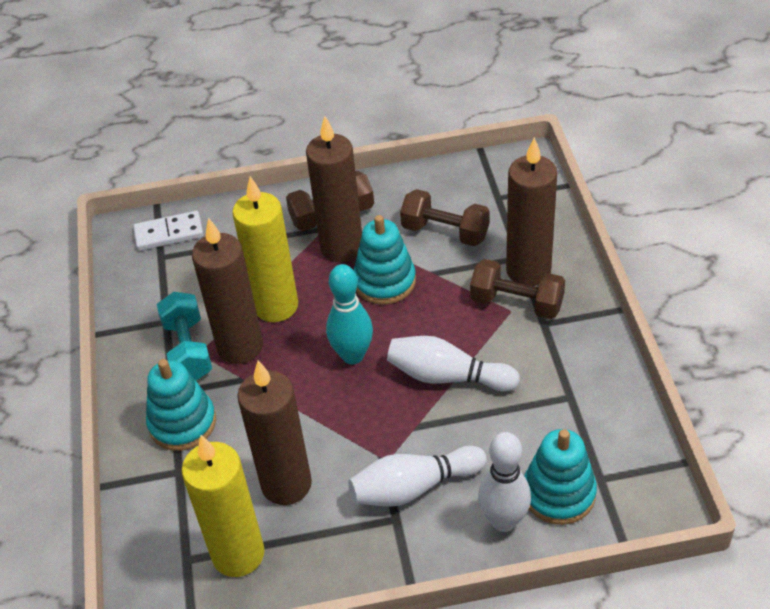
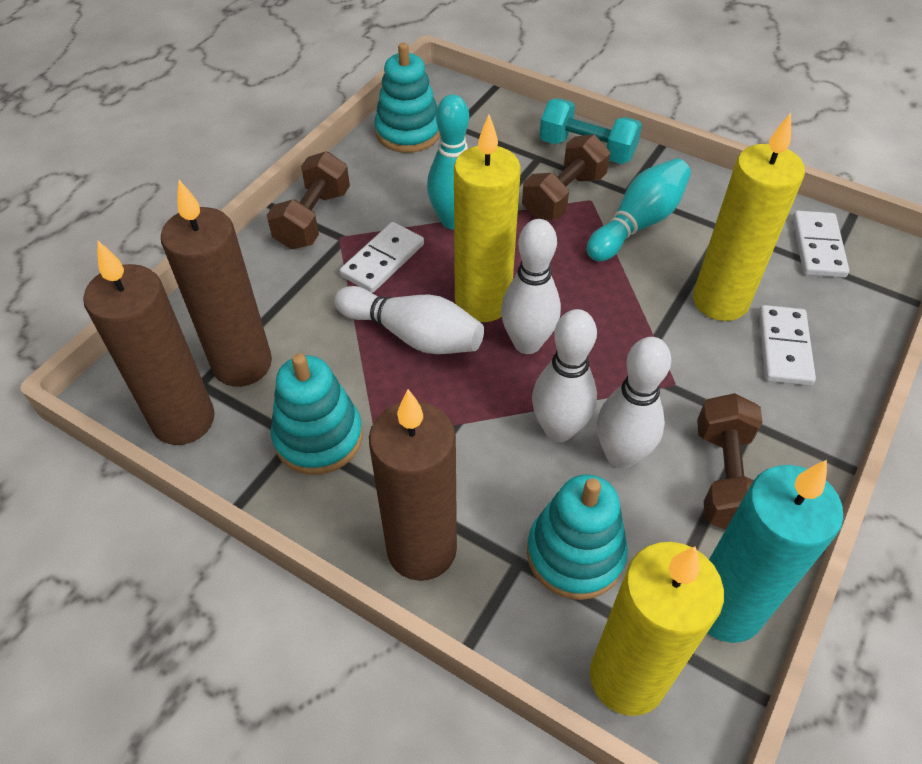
brown candle: 4 -> 3
turquoise bowling pin: 1 -> 2
turquoise candle: 0 -> 1
white bowling pin: 3 -> 4
white domino: 1 -> 3
yellow candle: 2 -> 3

